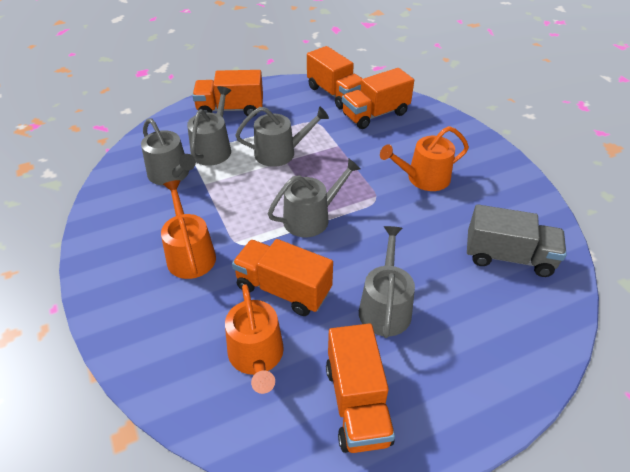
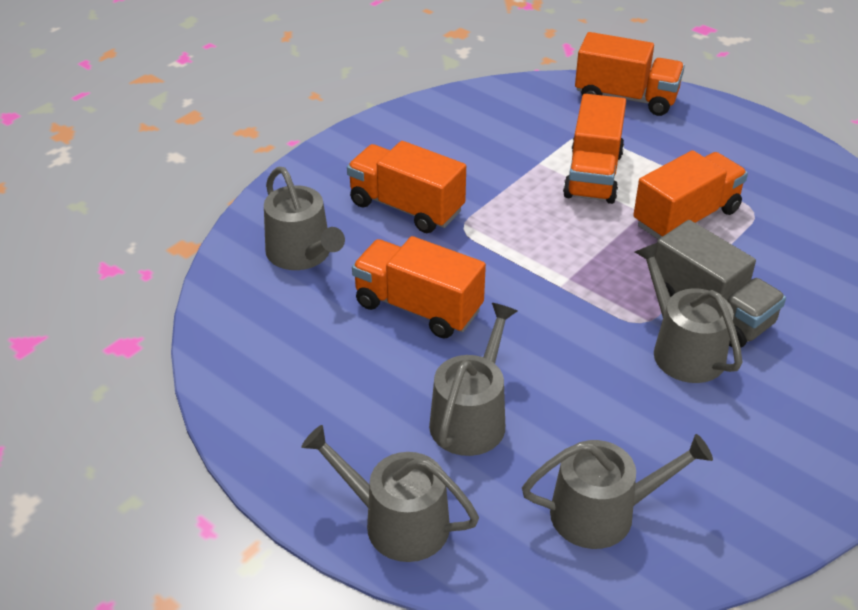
orange watering can: 3 -> 0

